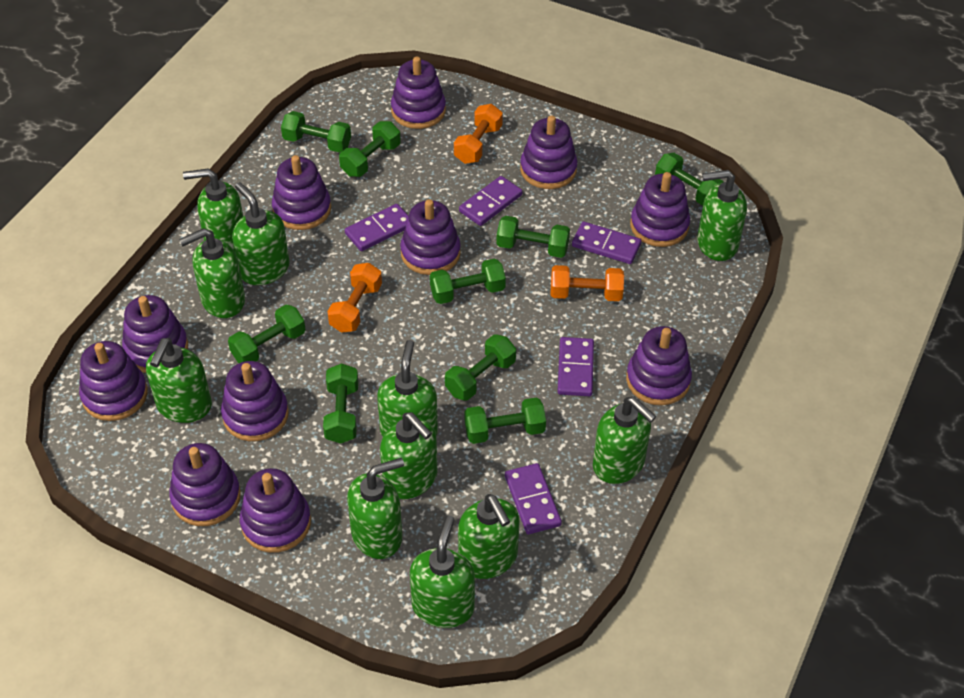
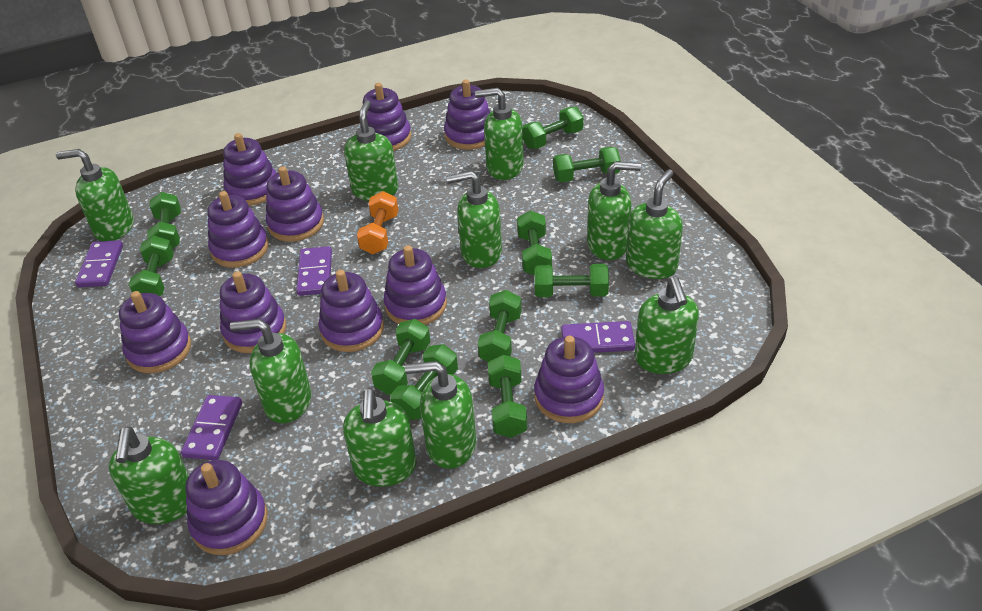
green dumbbell: 9 -> 10
orange dumbbell: 3 -> 1
purple domino: 5 -> 4

